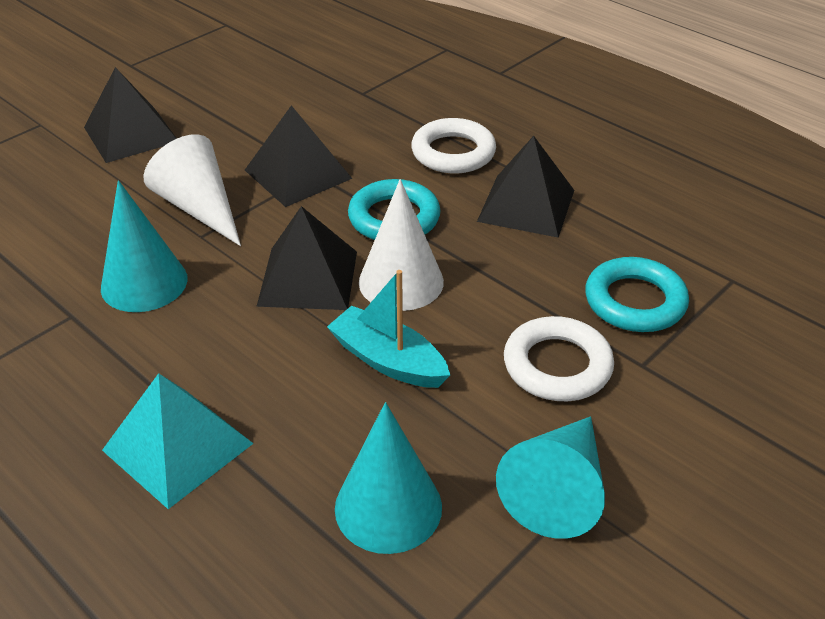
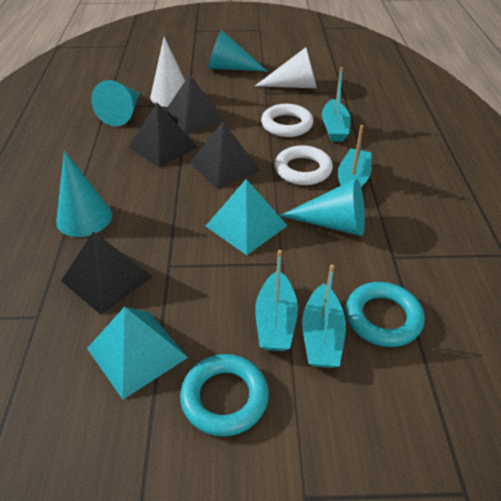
turquoise boat: 1 -> 4
turquoise cone: 3 -> 4
turquoise pyramid: 1 -> 2

